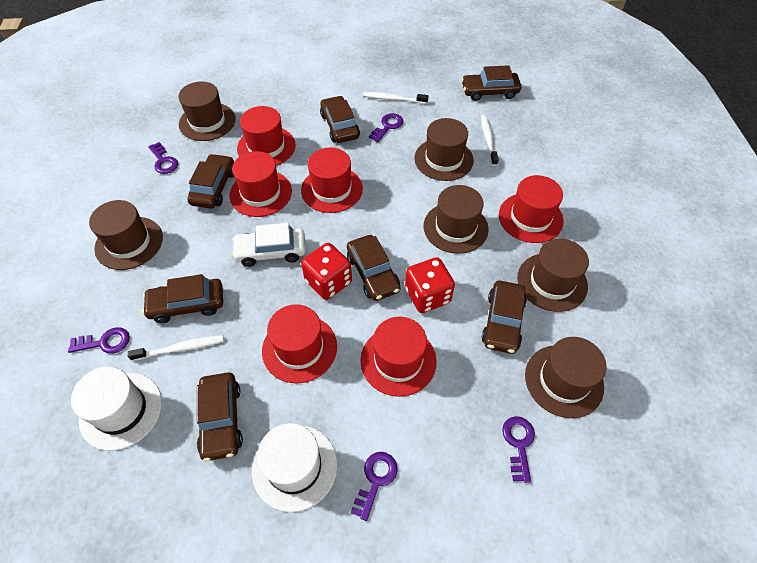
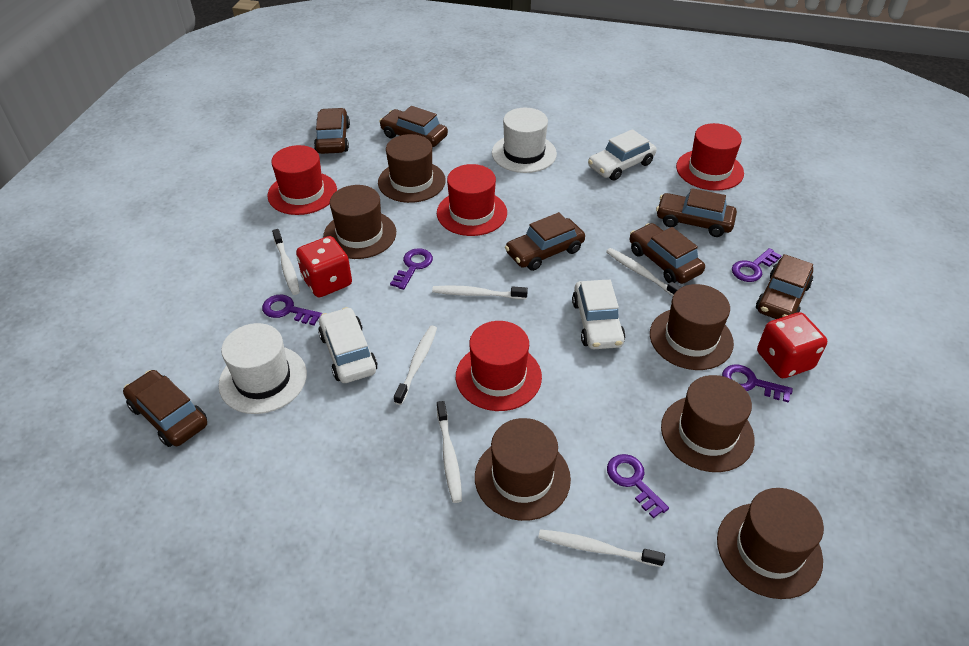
red hat: 6 -> 4
white car: 1 -> 3
white toothbrush: 3 -> 6

